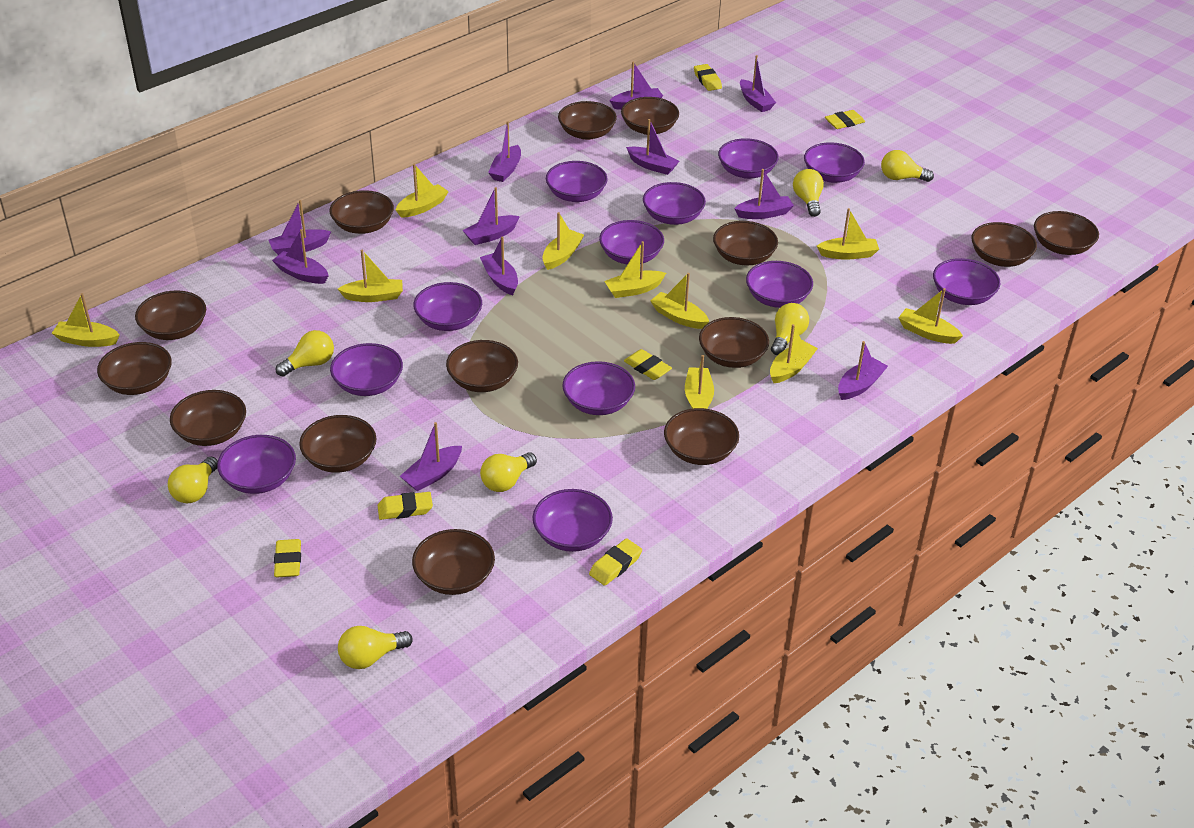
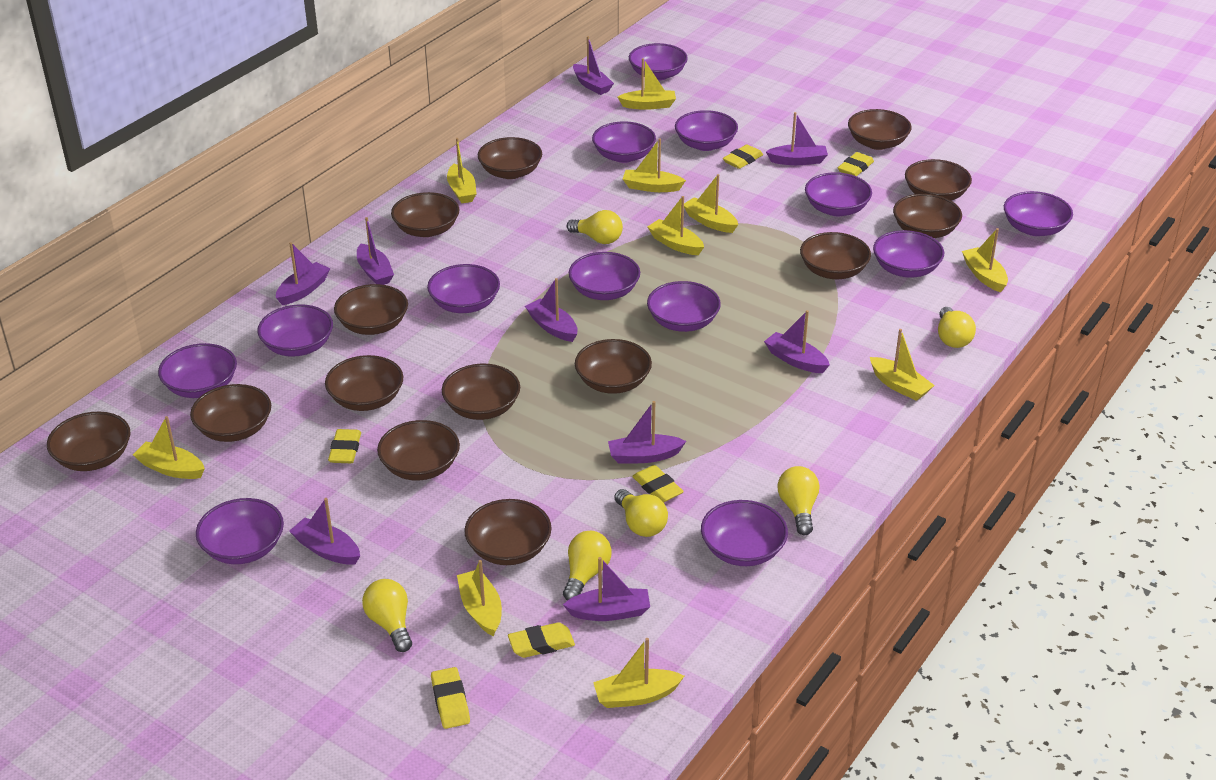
purple boat: 11 -> 9
purple bowl: 12 -> 13
yellow light bulb: 7 -> 6

